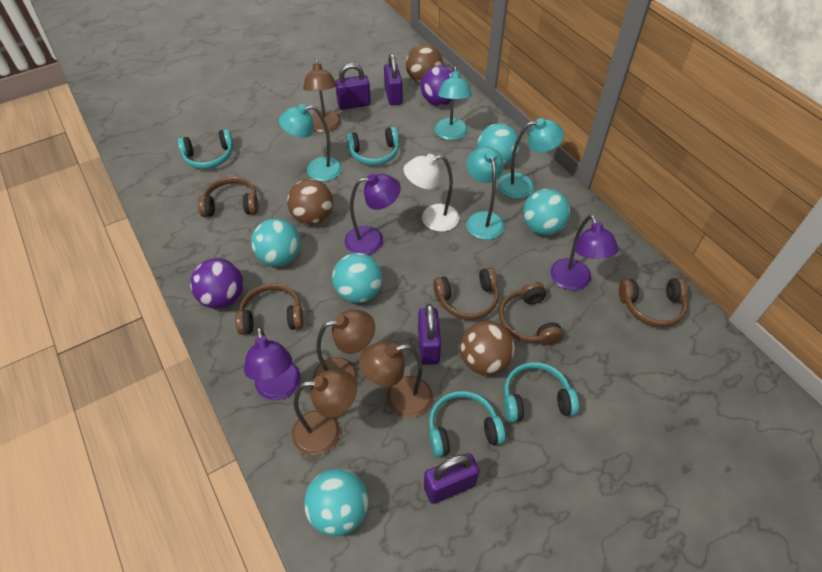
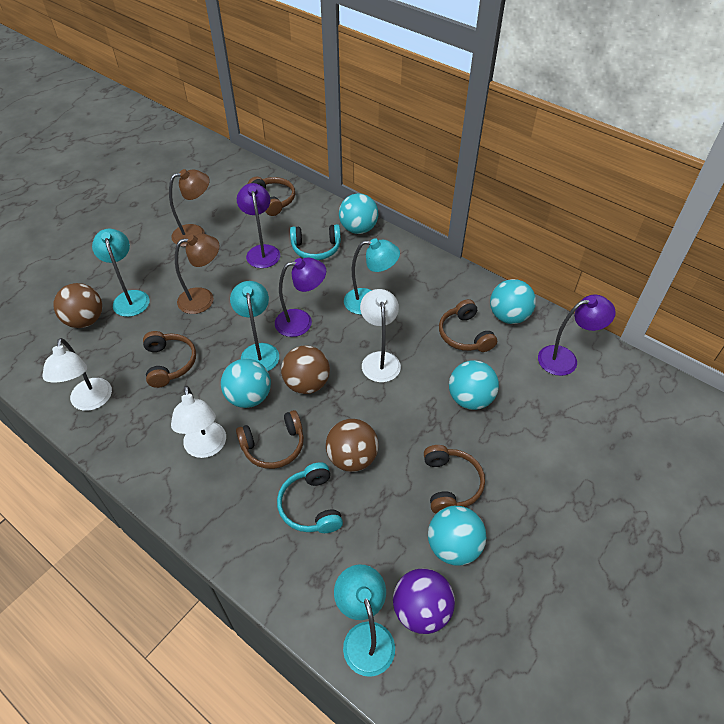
brown lamp: 4 -> 2
purple ball: 2 -> 1
purple padlock: 4 -> 0
turquoise headphones: 4 -> 2
white lamp: 1 -> 3

